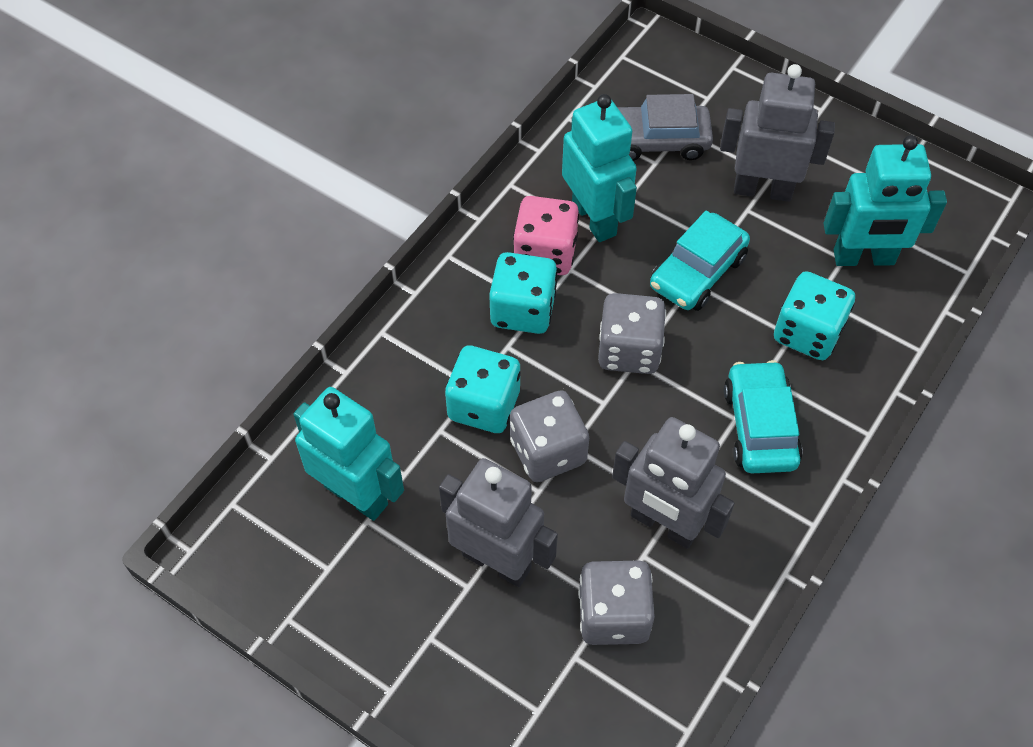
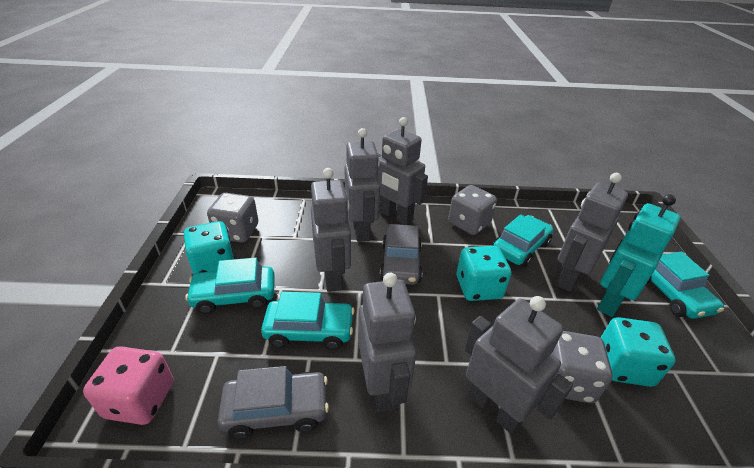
grey car: 1 -> 2
grey robot: 3 -> 6
turquoise car: 2 -> 4
turquoise robot: 3 -> 1

